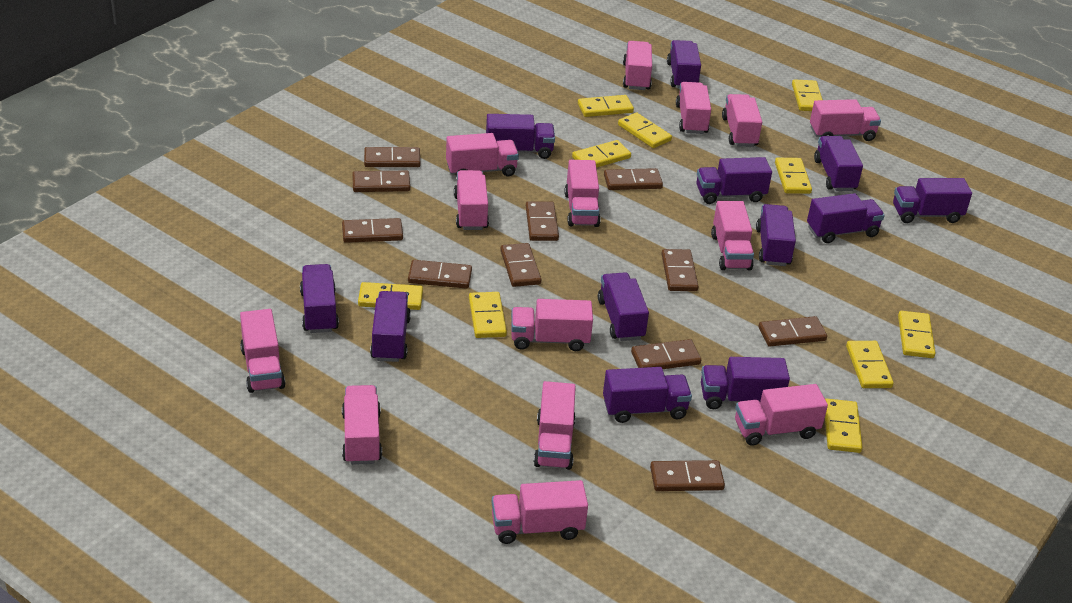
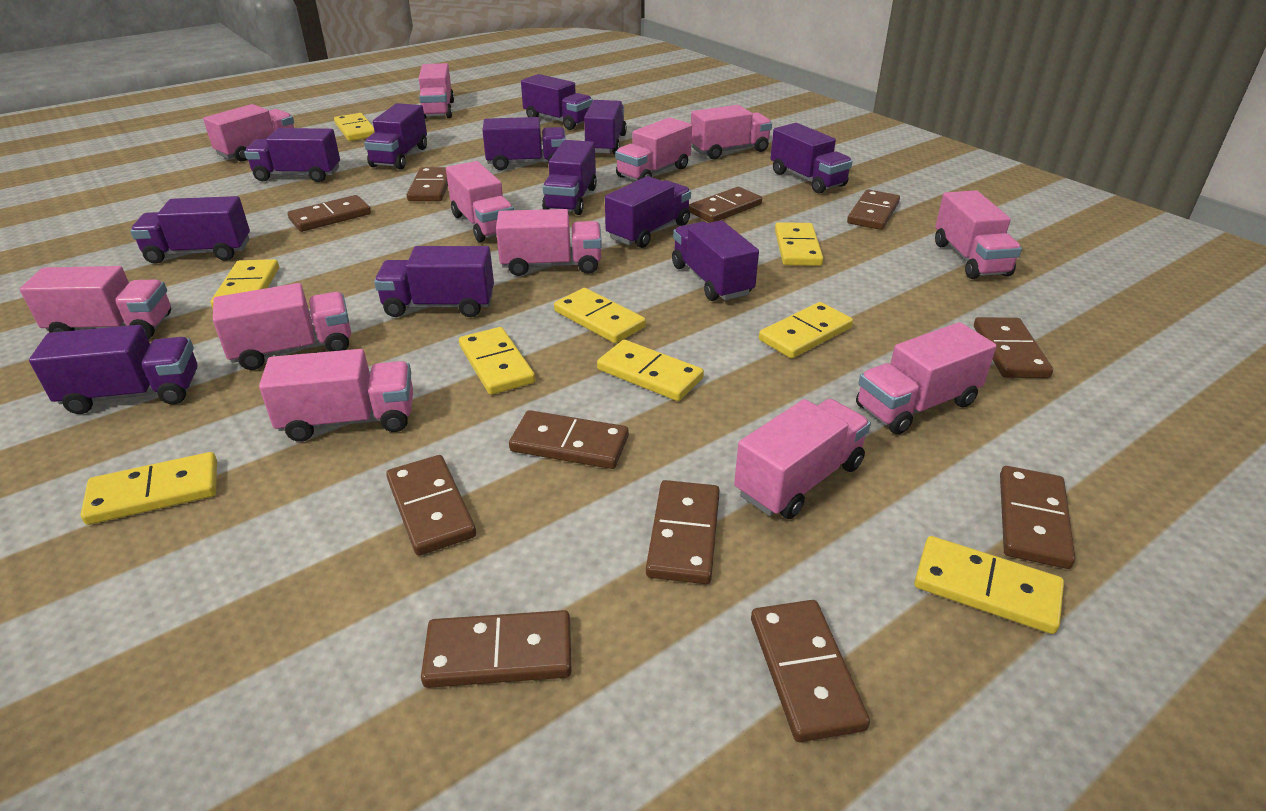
pink truck: 14 -> 12
yellow domino: 10 -> 9

